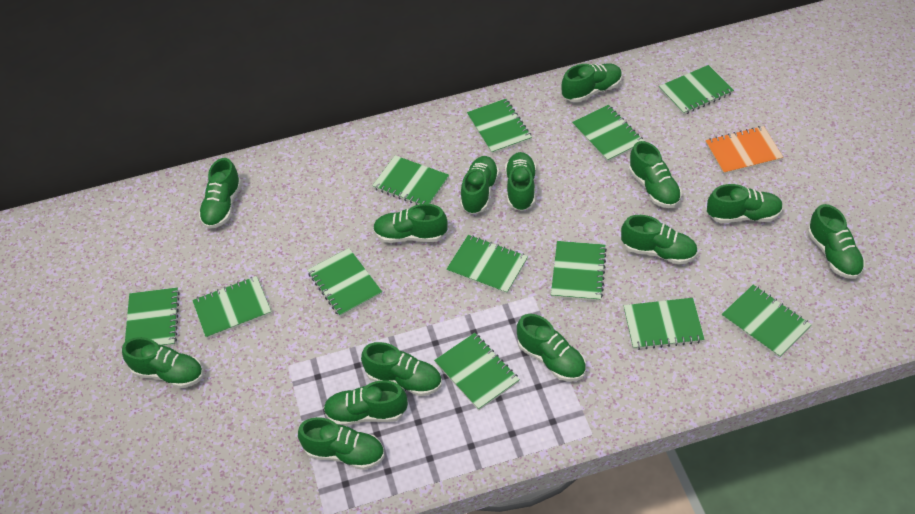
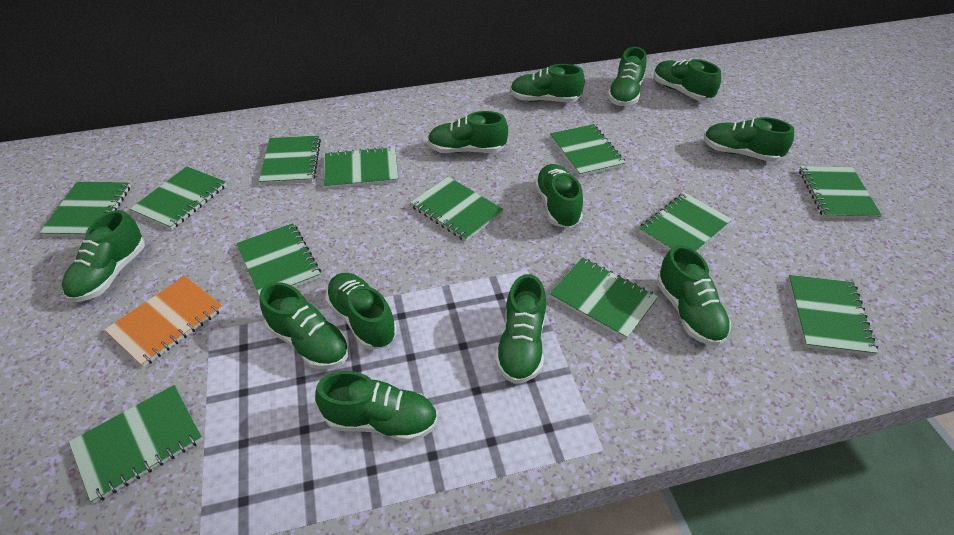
green shoe: 14 -> 12

